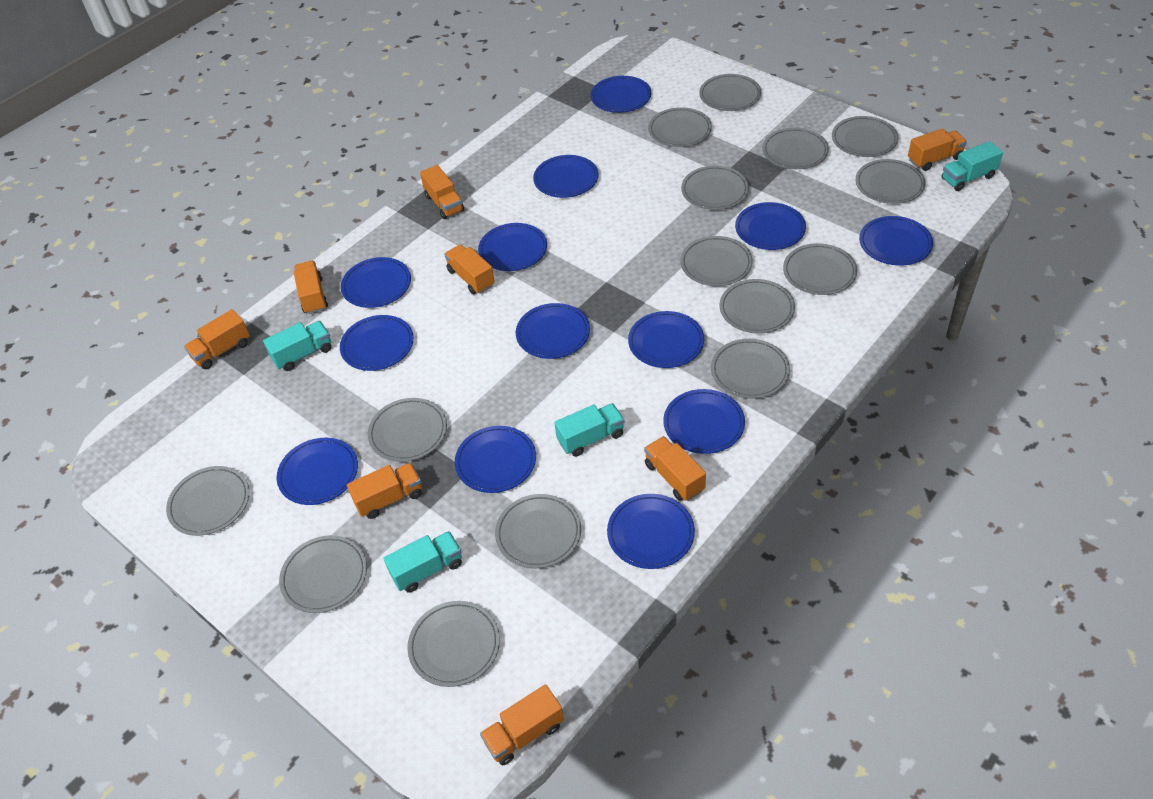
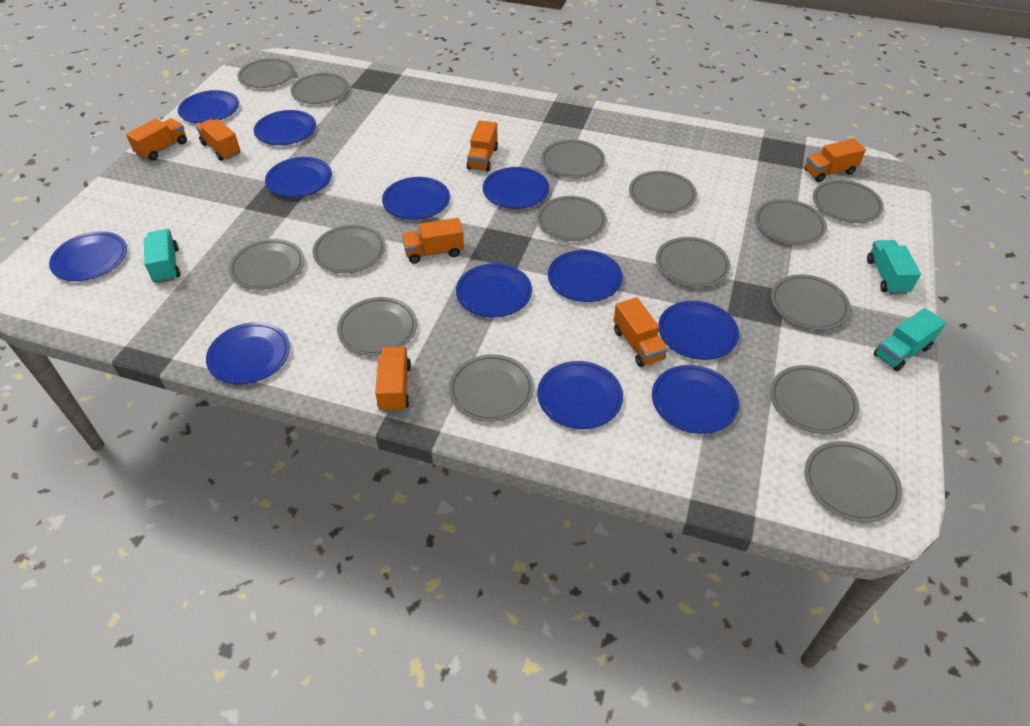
blue plate: 13 -> 12
orange truck: 8 -> 7
turquoise truck: 4 -> 3

